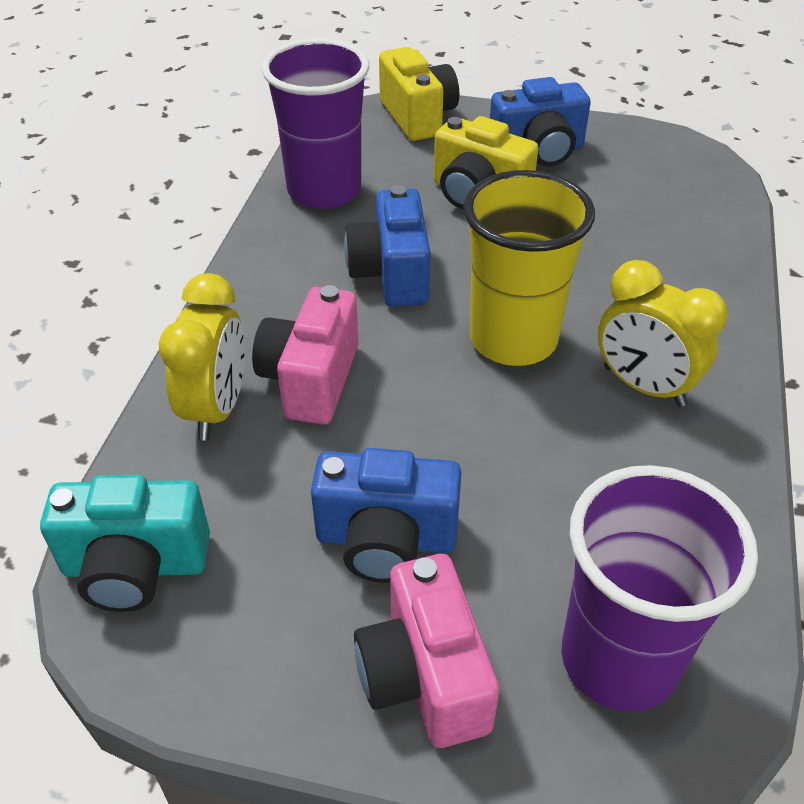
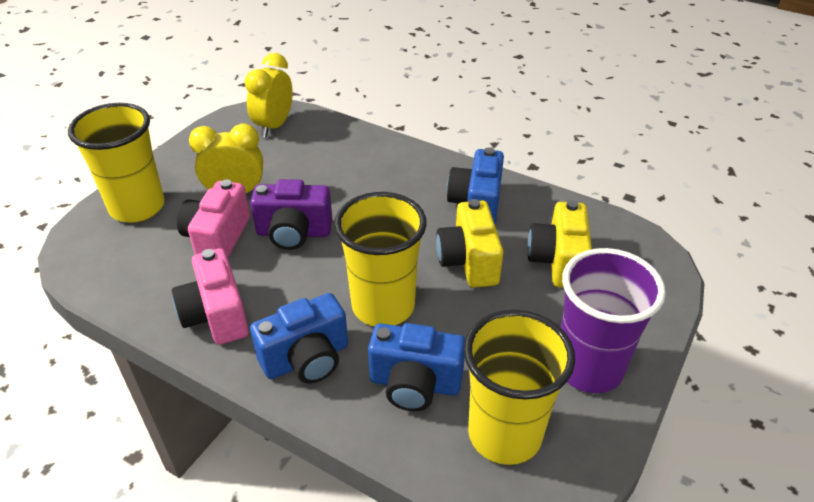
purple camera: 0 -> 1
purple cup: 2 -> 1
turquoise camera: 1 -> 0
yellow cup: 1 -> 3

